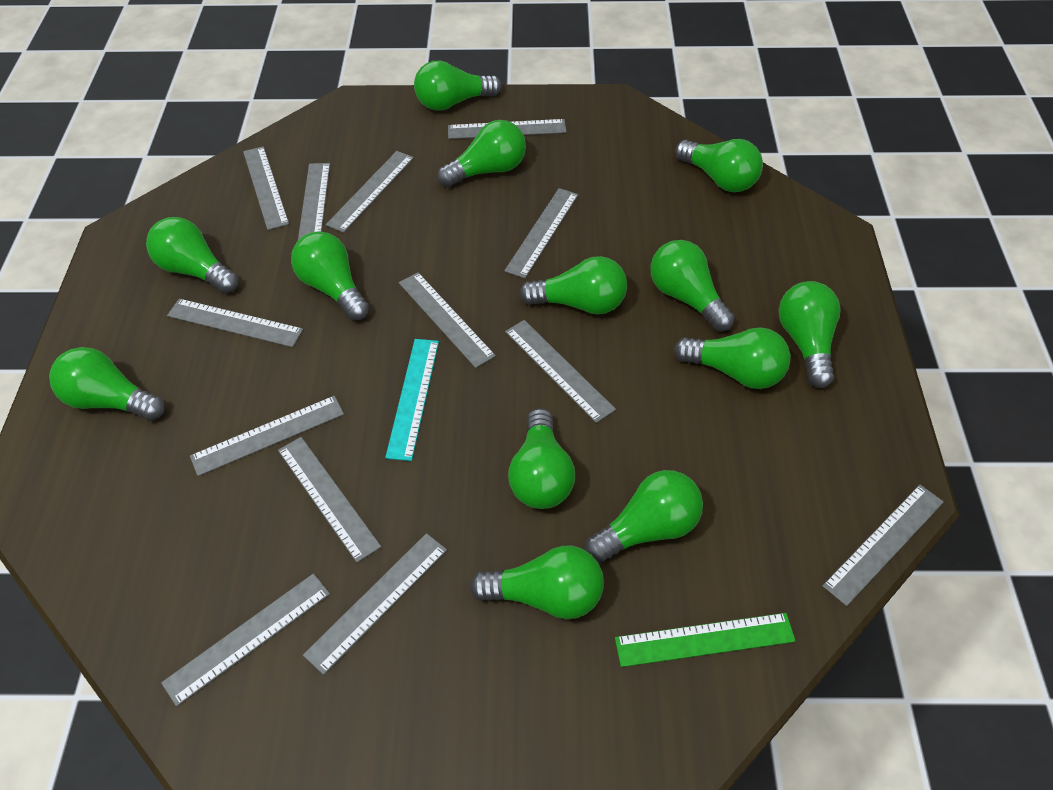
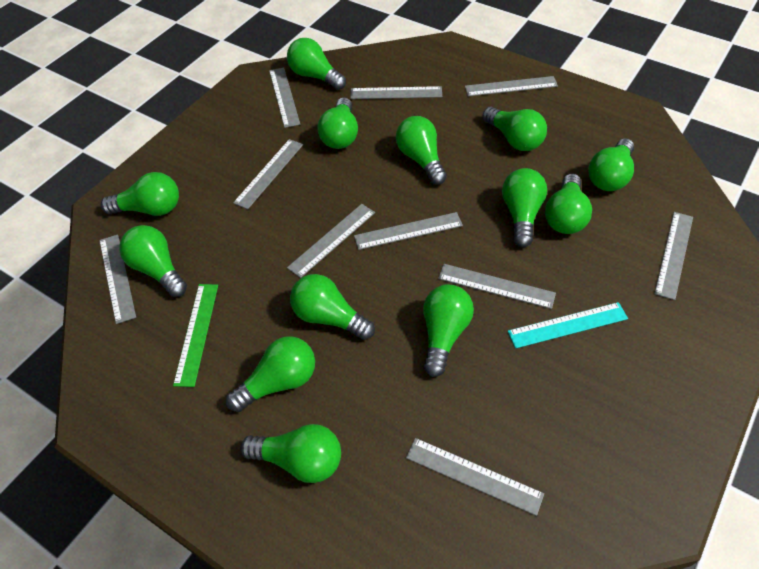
grey ruler: 13 -> 10

